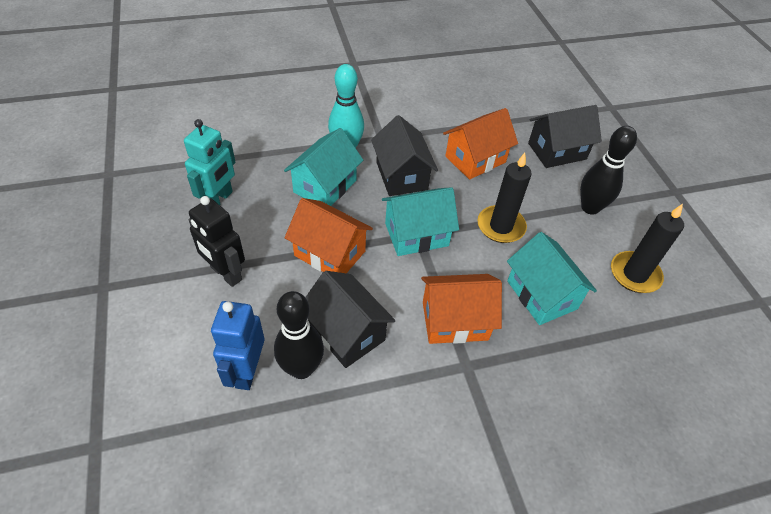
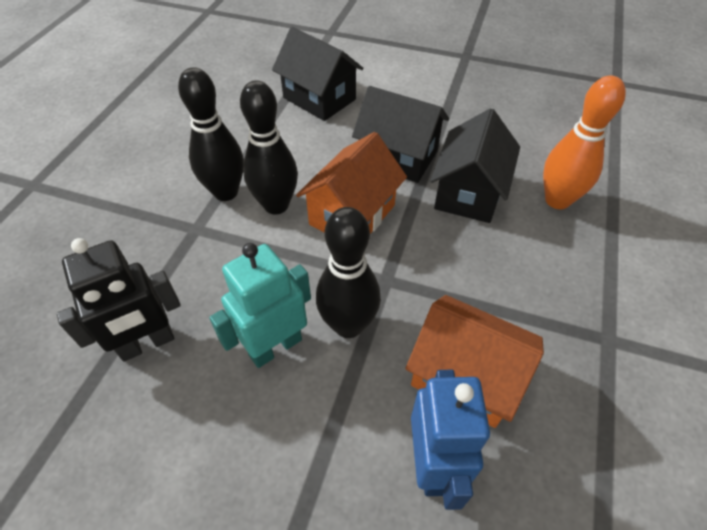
black bowling pin: 2 -> 3
black candle: 2 -> 0
orange bowling pin: 0 -> 1
orange house: 3 -> 2
turquoise bowling pin: 1 -> 0
turquoise house: 3 -> 0

